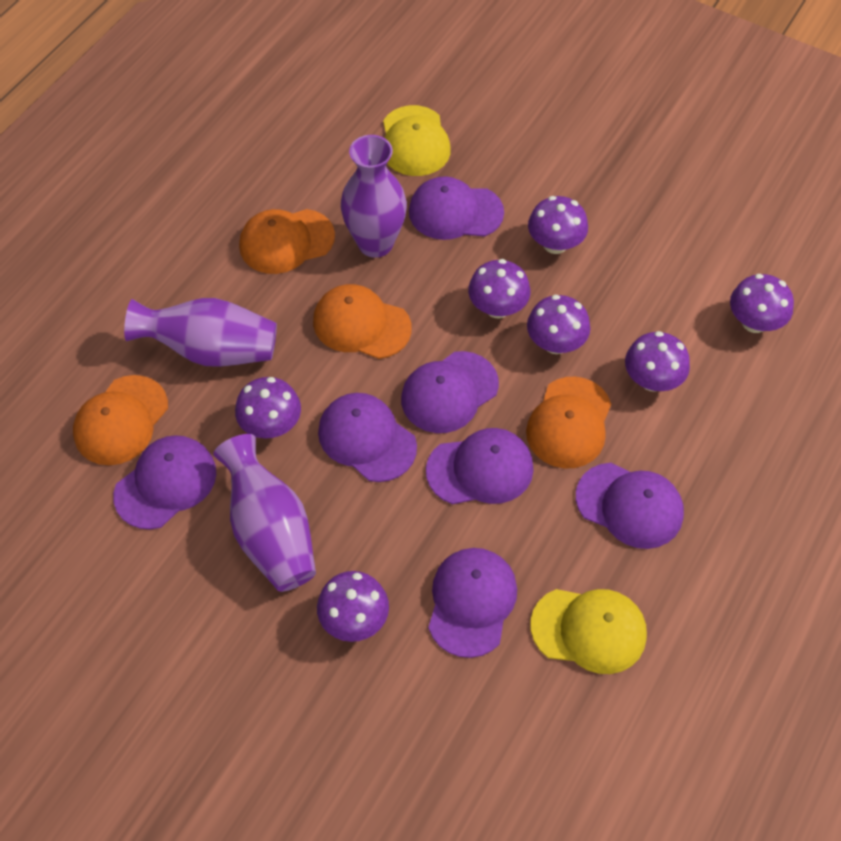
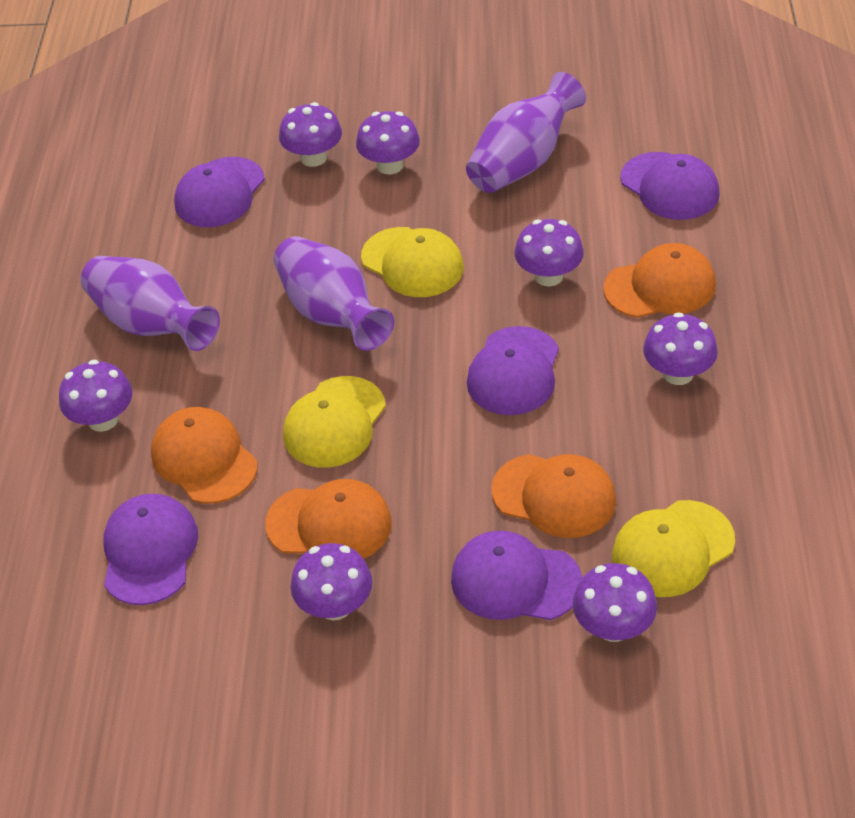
purple cap: 7 -> 5
yellow cap: 2 -> 3

